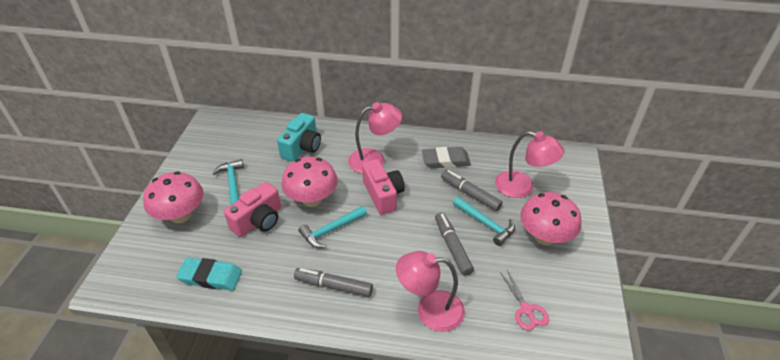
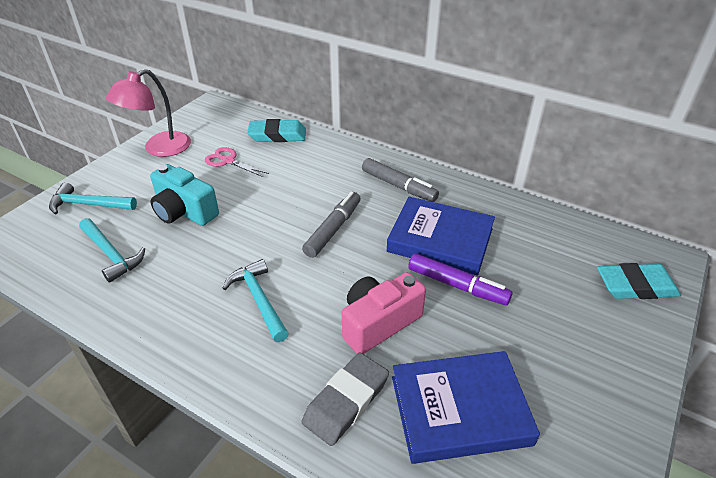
blue book: 0 -> 2
grey marker: 3 -> 2
pink camera: 2 -> 1
pink lamp: 3 -> 1
pink mushroom: 3 -> 0
purple marker: 0 -> 1
turquoise eraser: 1 -> 2

